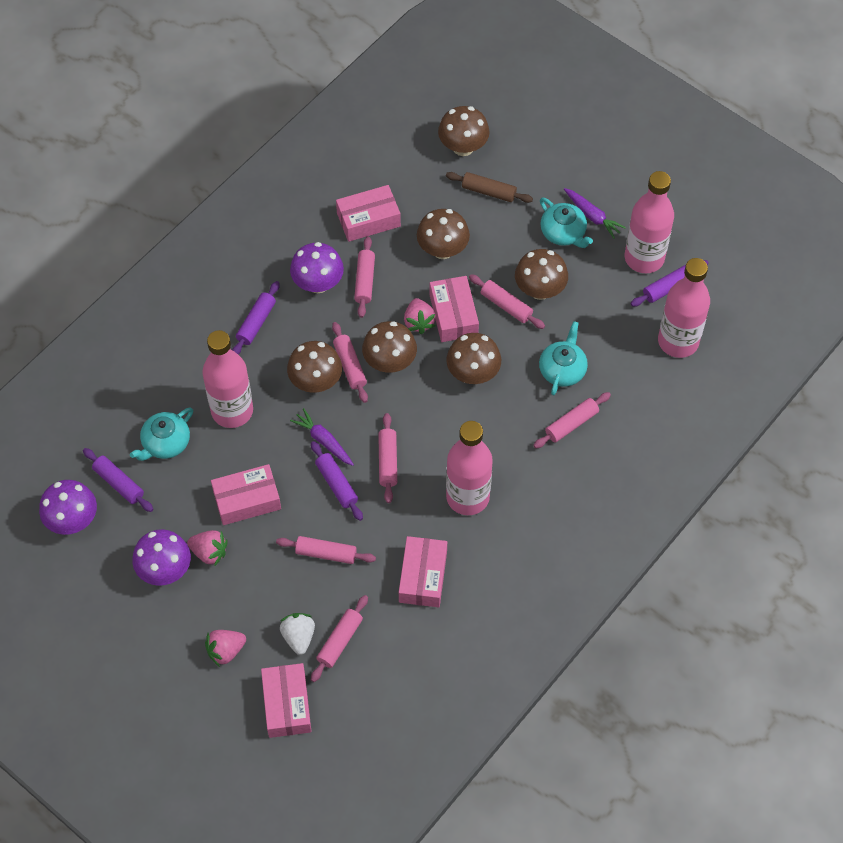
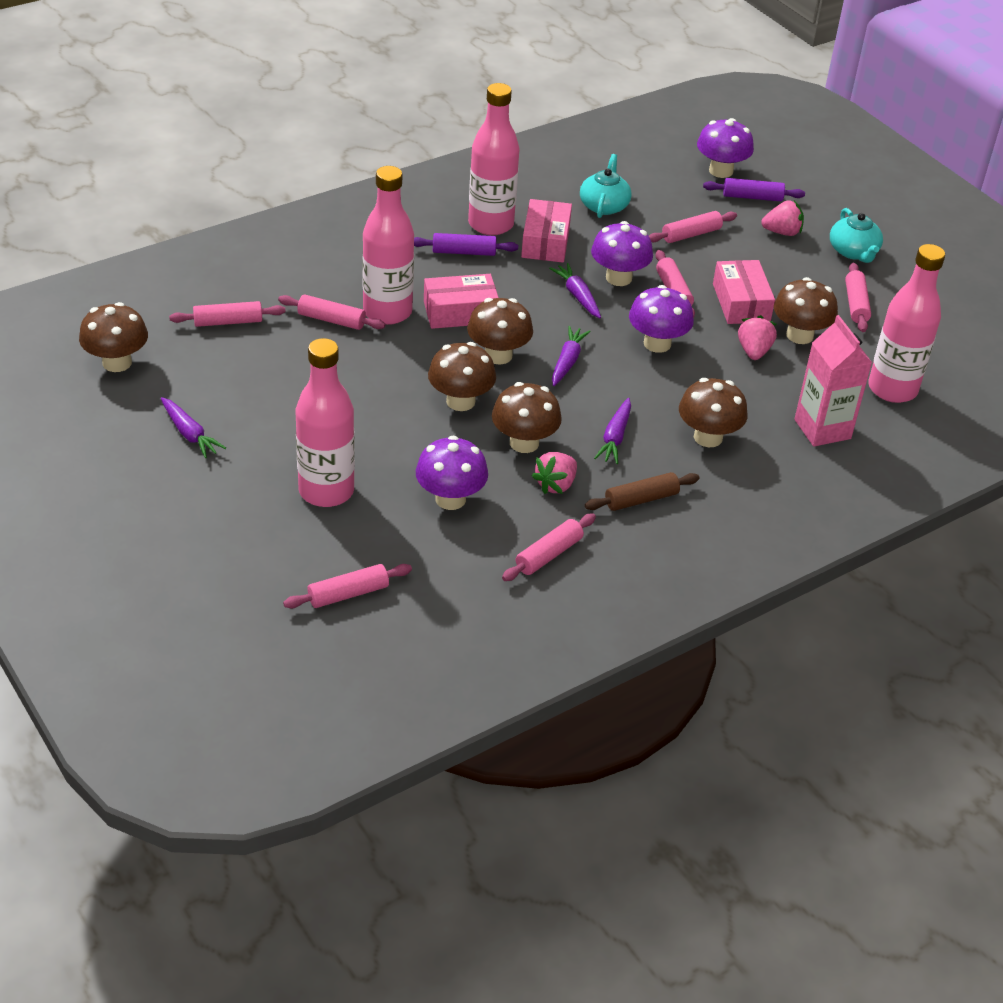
pink box: 5 -> 3
pink carton: 0 -> 1
purple carrot: 2 -> 4
purple mushroom: 3 -> 4
purple rolling pin: 4 -> 2
turquoise teapot: 3 -> 2
white strawberry: 1 -> 0

